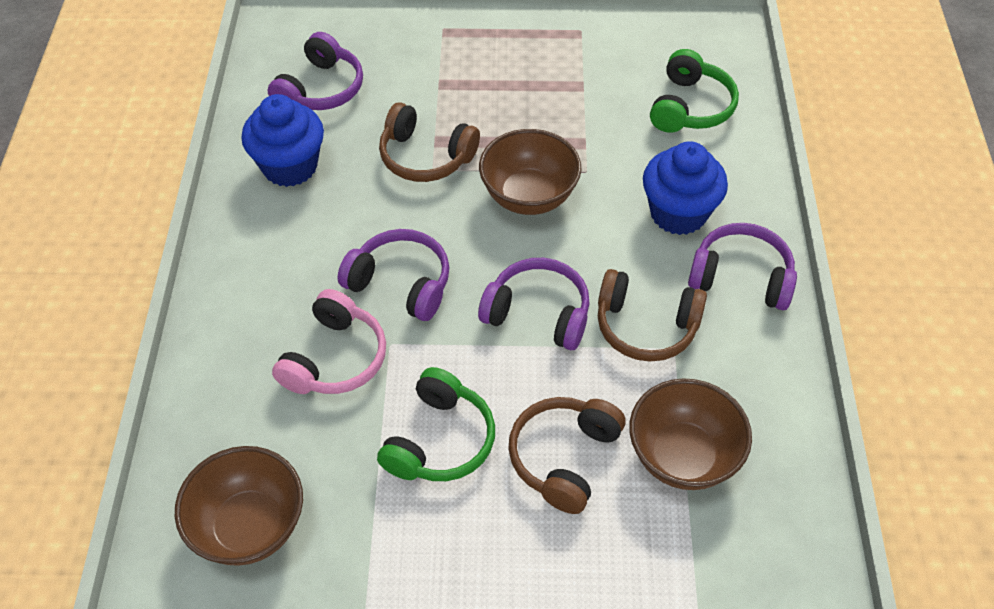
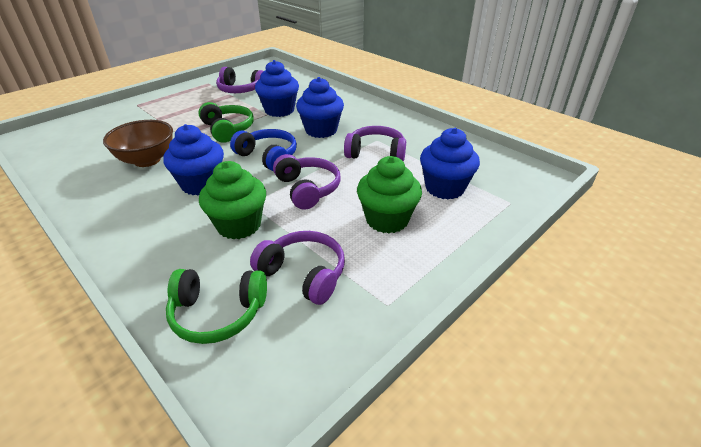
blue cupcake: 2 -> 4
blue headphones: 0 -> 1
brown bowl: 3 -> 1
brown headphones: 3 -> 0
green cupcake: 0 -> 2
pink headphones: 1 -> 0

